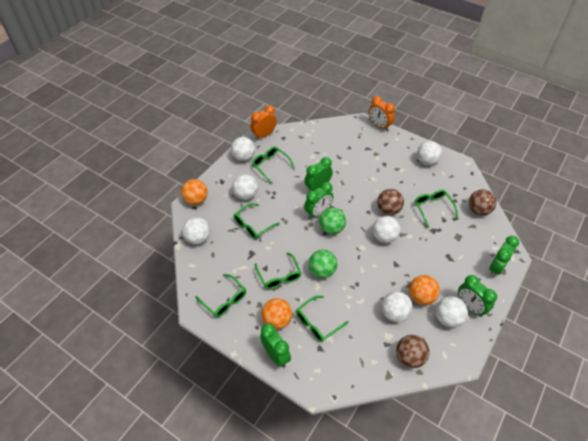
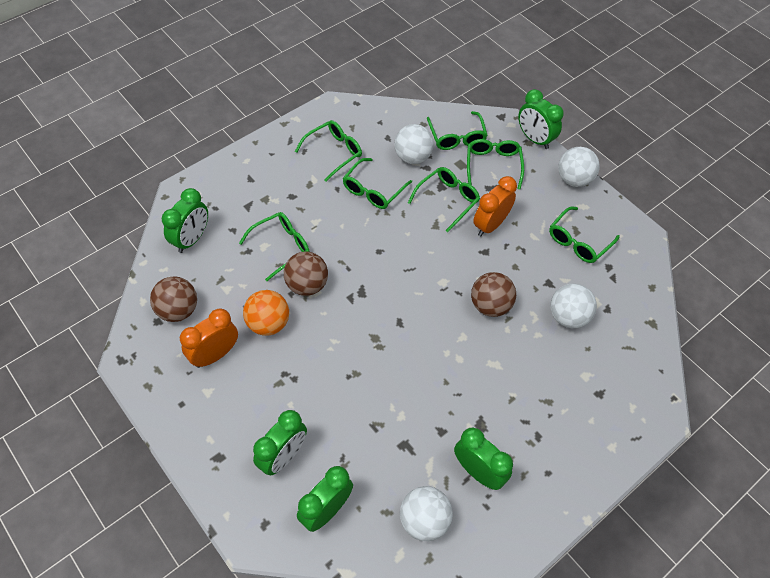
green ball: 2 -> 0
green glasses: 6 -> 7
orange ball: 3 -> 1
white ball: 7 -> 4

